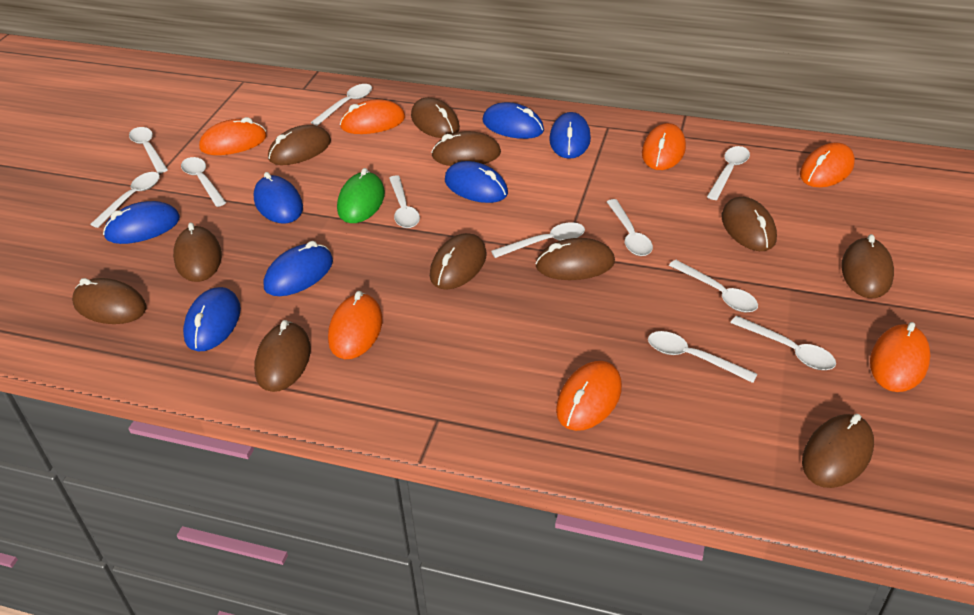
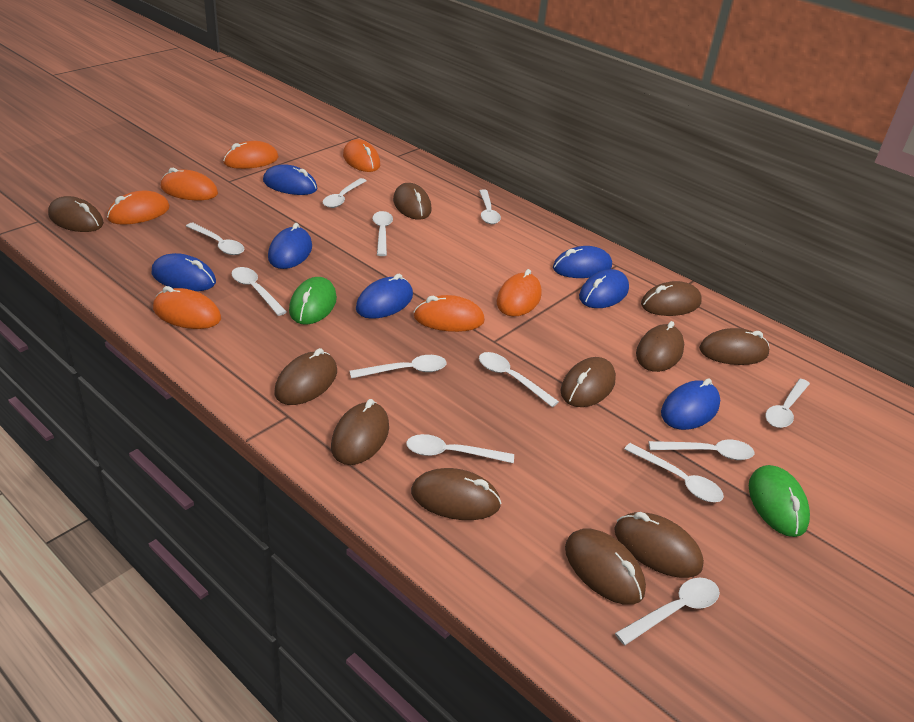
green mouse: 1 -> 2
white spoon: 11 -> 12

